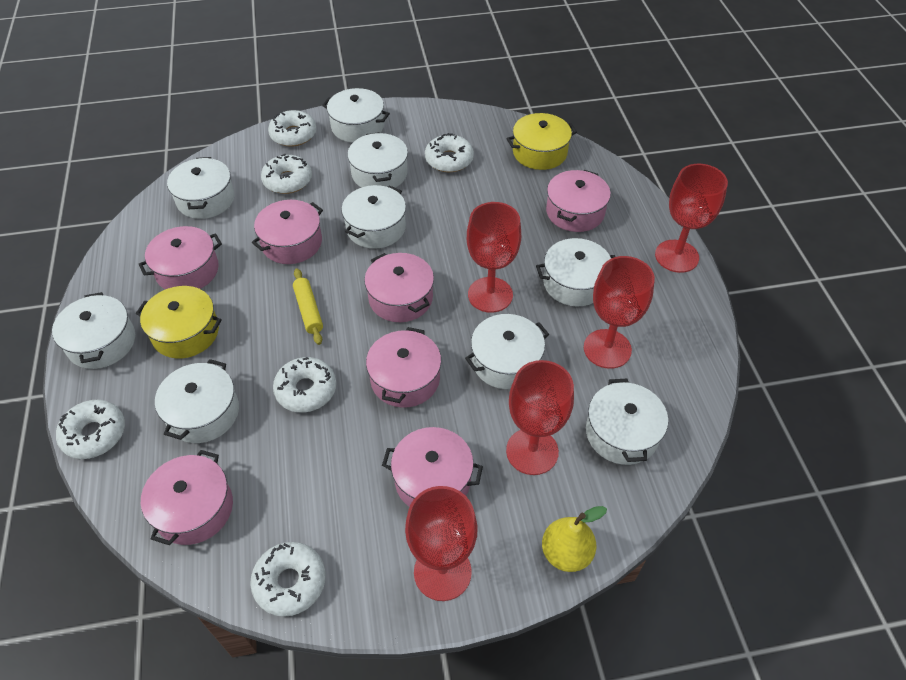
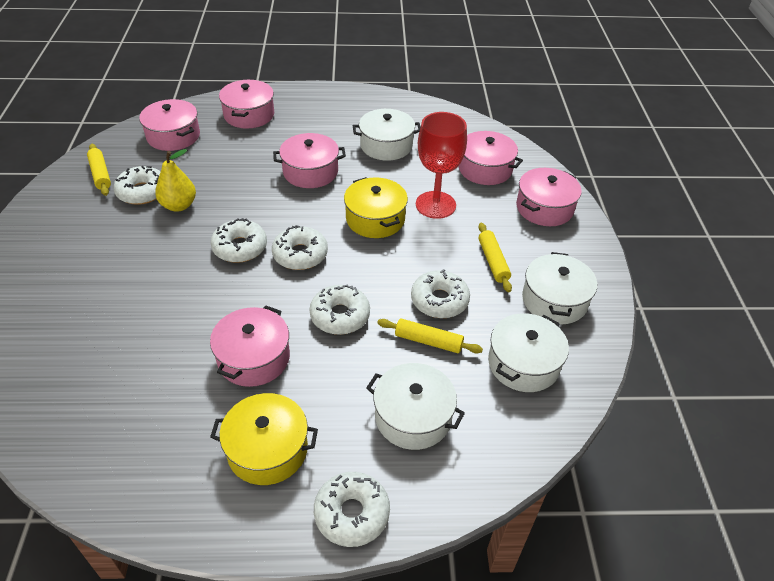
pink pot: 7 -> 6
red goblet: 5 -> 1
white pot: 9 -> 4
yellow rolling pin: 1 -> 3

